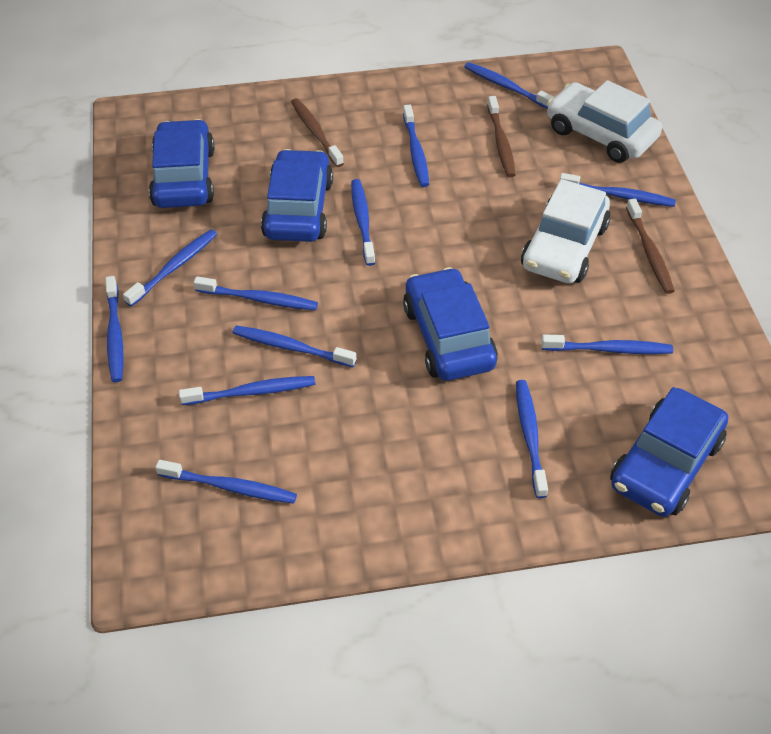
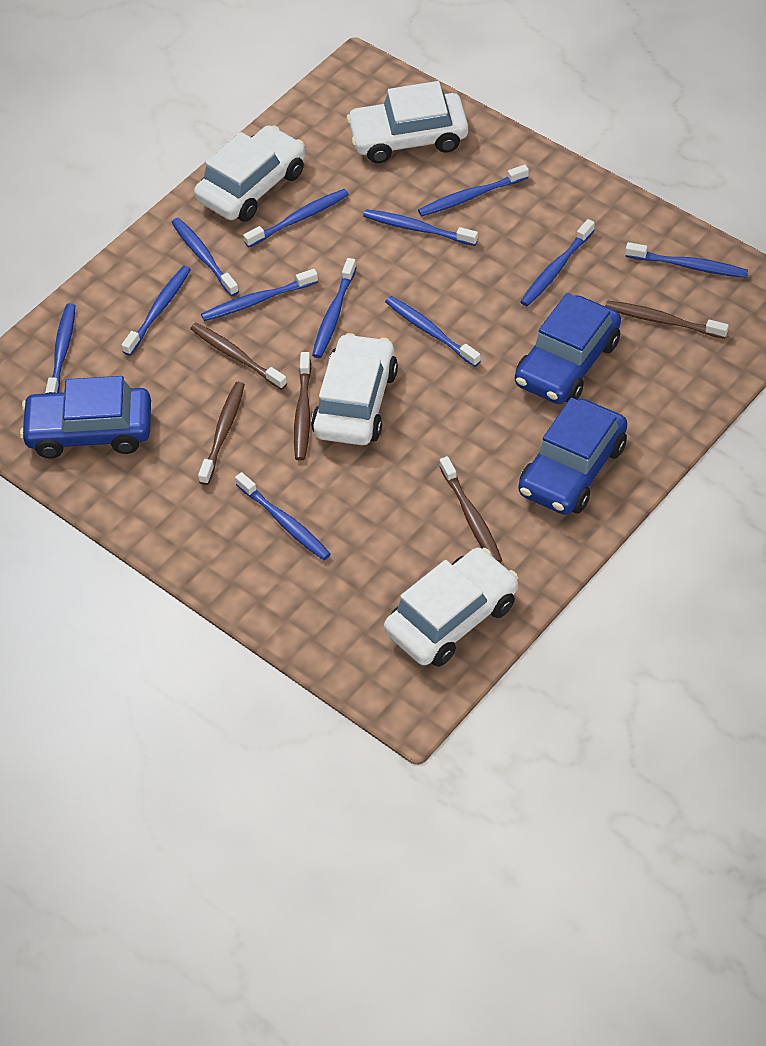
blue car: 4 -> 3
brown toothbrush: 3 -> 5
white car: 2 -> 4

